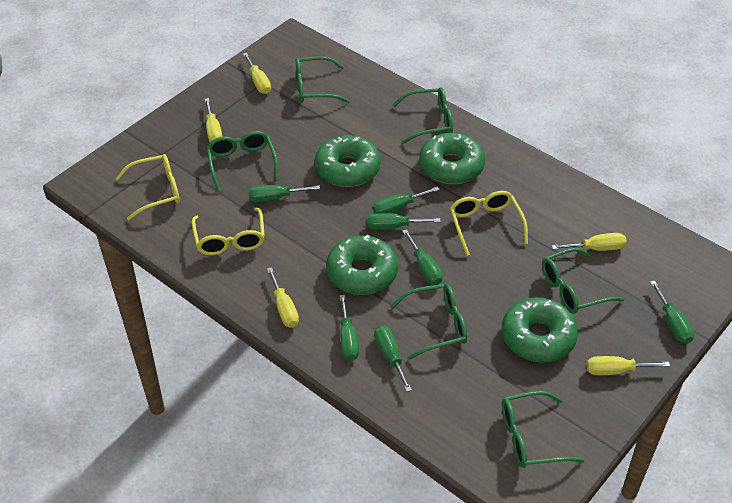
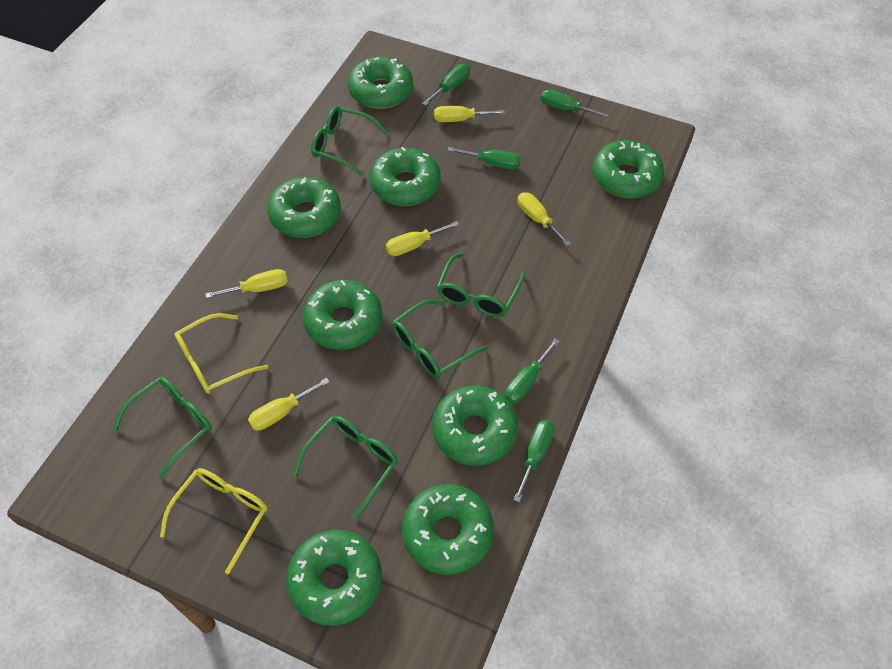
green donut: 4 -> 8
green glasses: 6 -> 5
green screwdriver: 7 -> 5
yellow glasses: 3 -> 2

